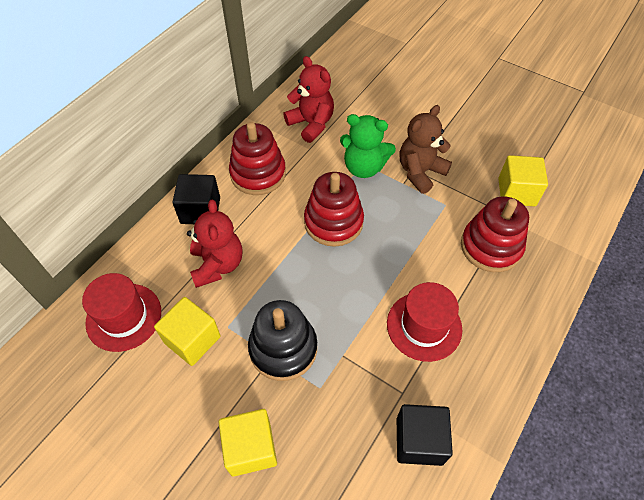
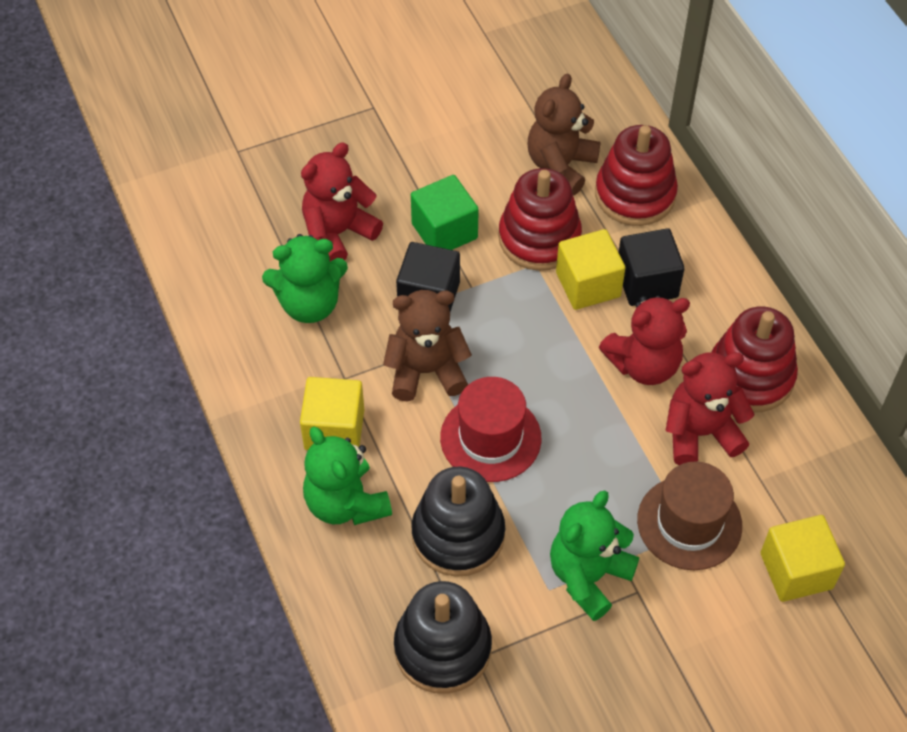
black stacking toy: 1 -> 2
brown hat: 0 -> 1
brown teddy bear: 1 -> 2
green cube: 0 -> 1
green teddy bear: 1 -> 3
red hat: 2 -> 1
red teddy bear: 2 -> 3

